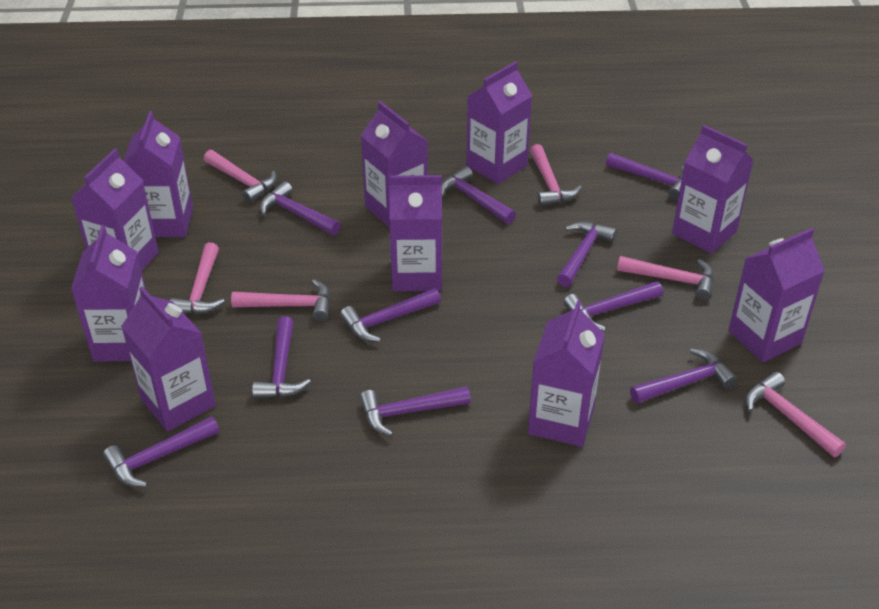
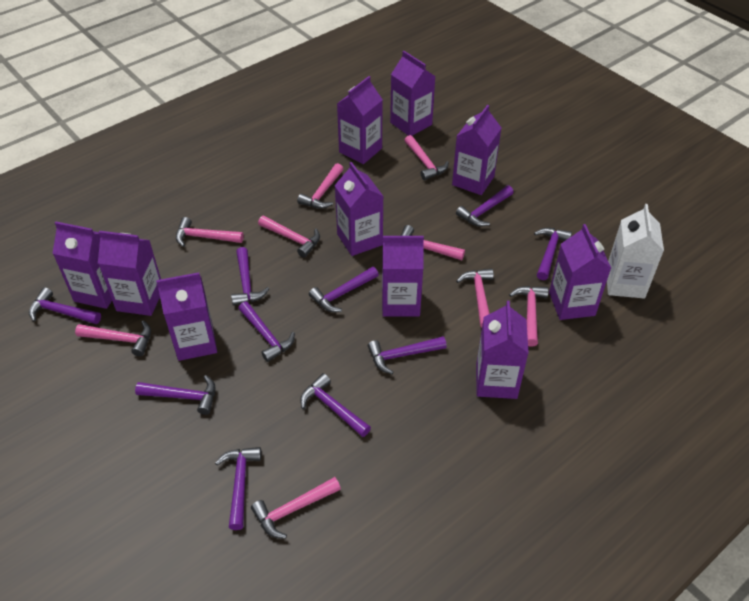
pink hammer: 6 -> 9
white carton: 0 -> 1

